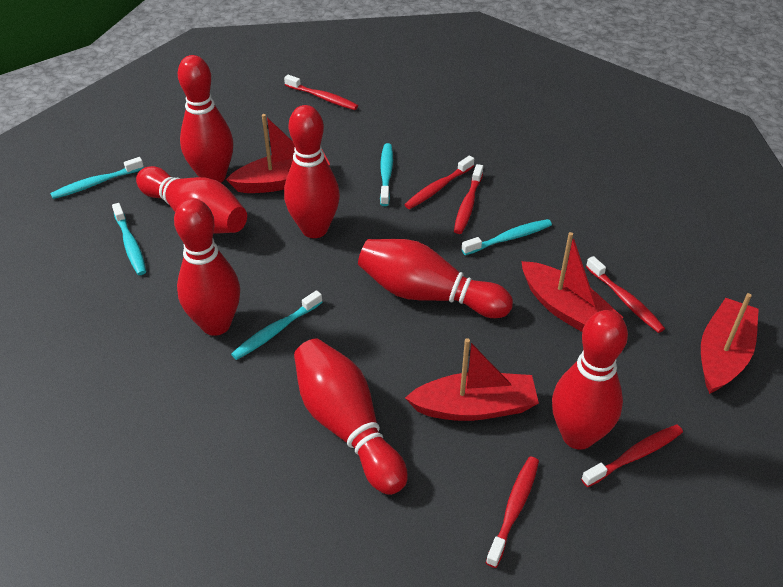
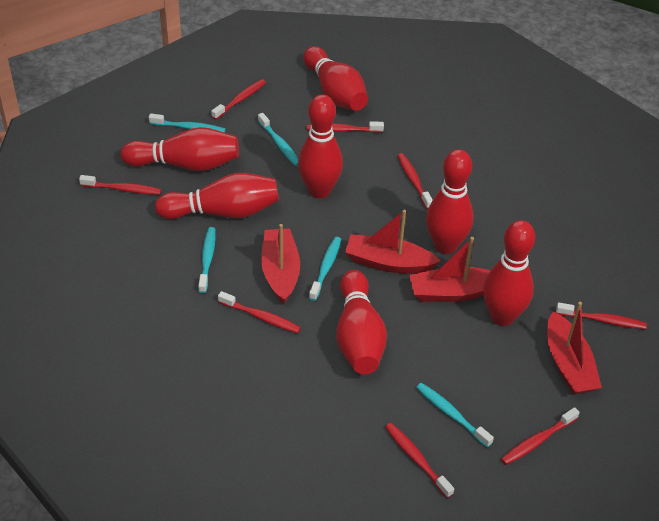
red toothbrush: 6 -> 8

